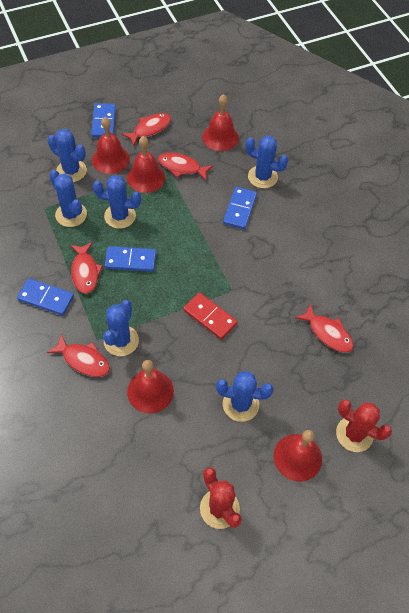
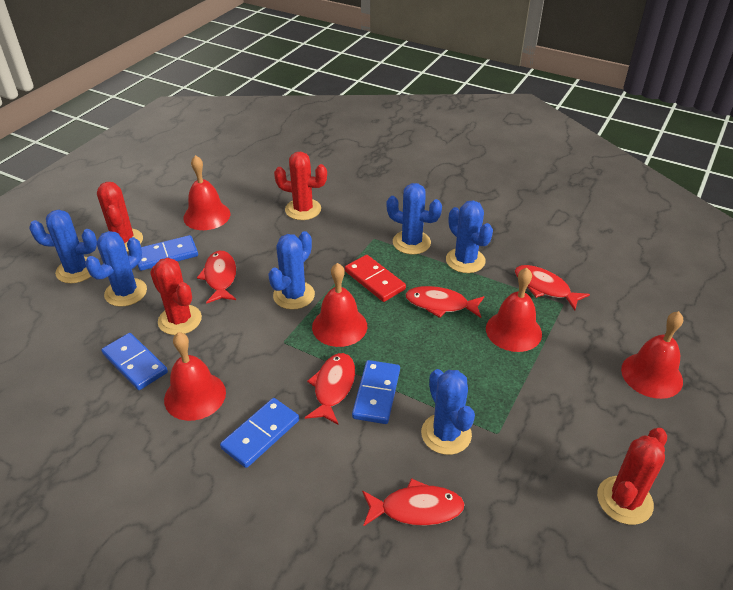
red cactus: 2 -> 4

